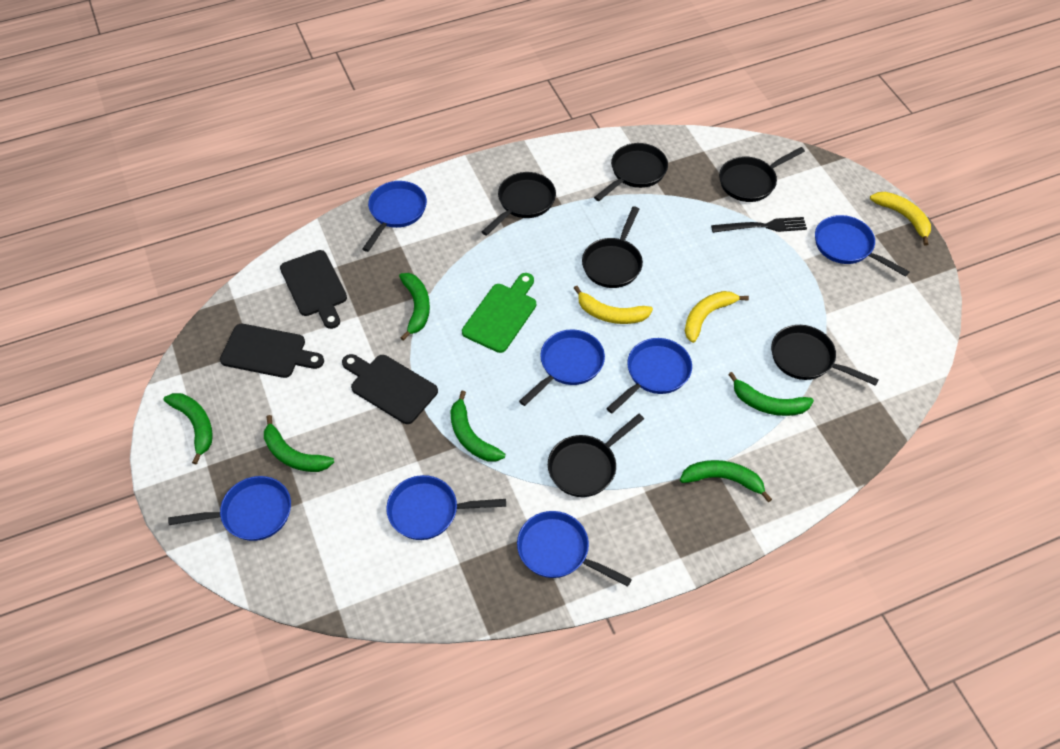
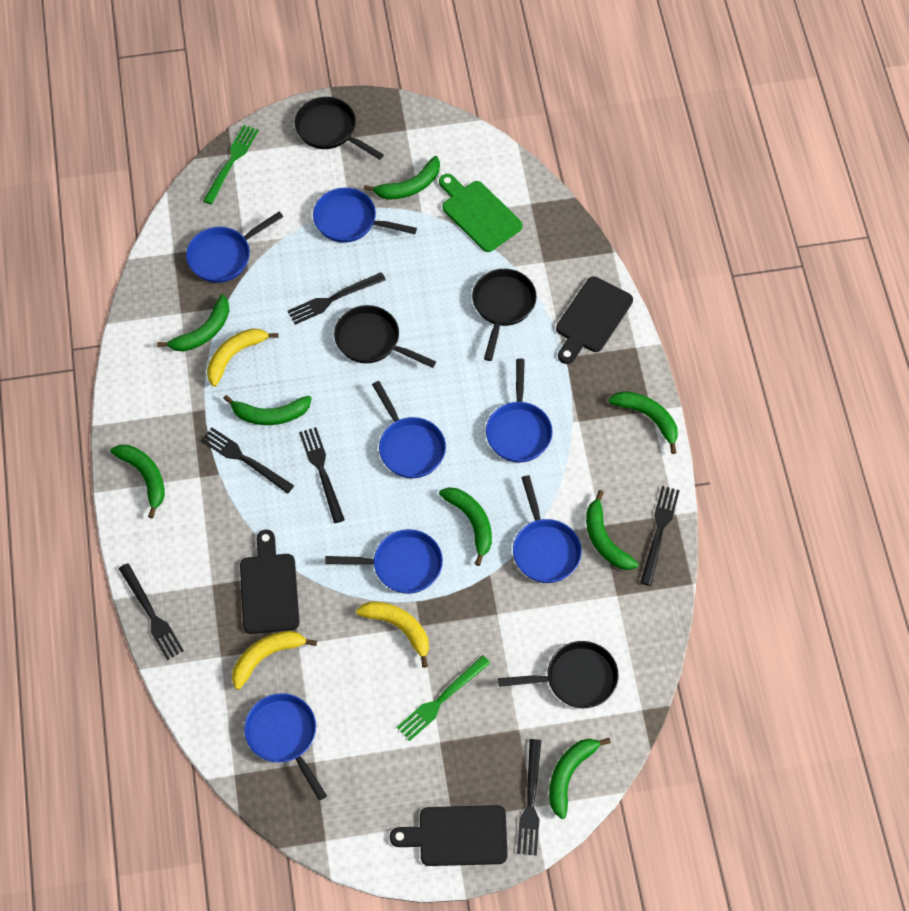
black fork: 1 -> 6
black pan: 6 -> 4
green banana: 6 -> 8
green fork: 0 -> 2

